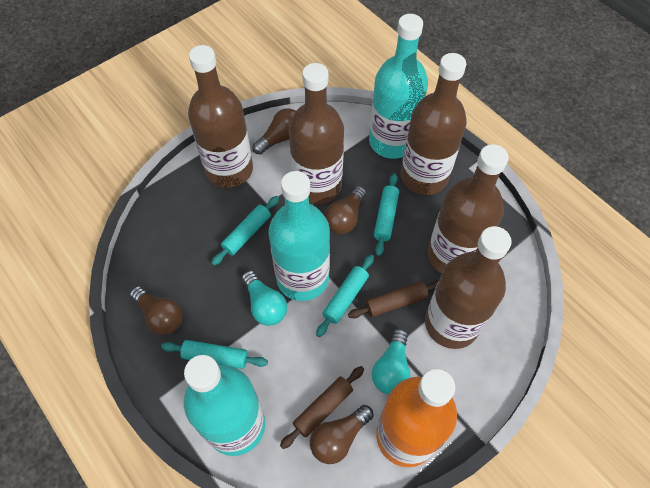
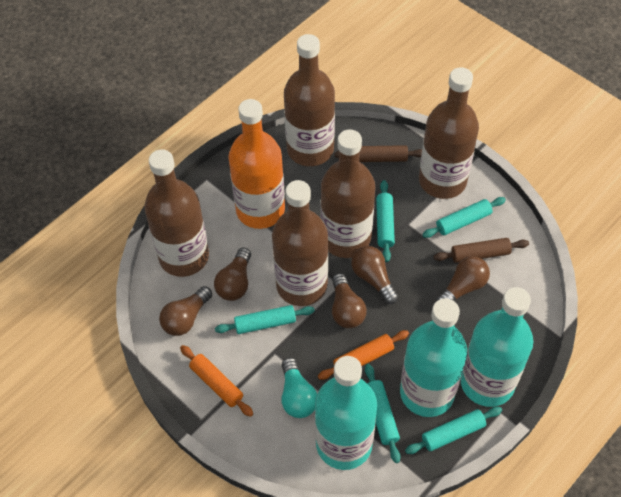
brown light bulb: 4 -> 5
orange rolling pin: 0 -> 2
turquoise light bulb: 2 -> 1
turquoise rolling pin: 4 -> 5

